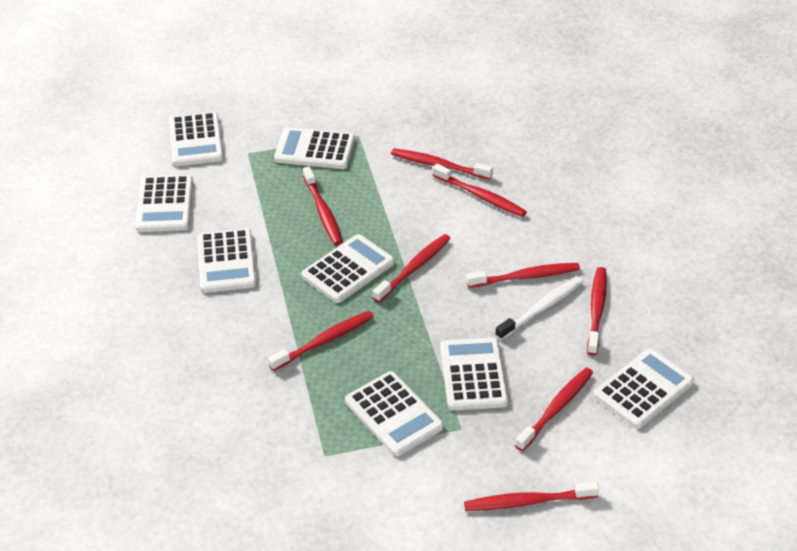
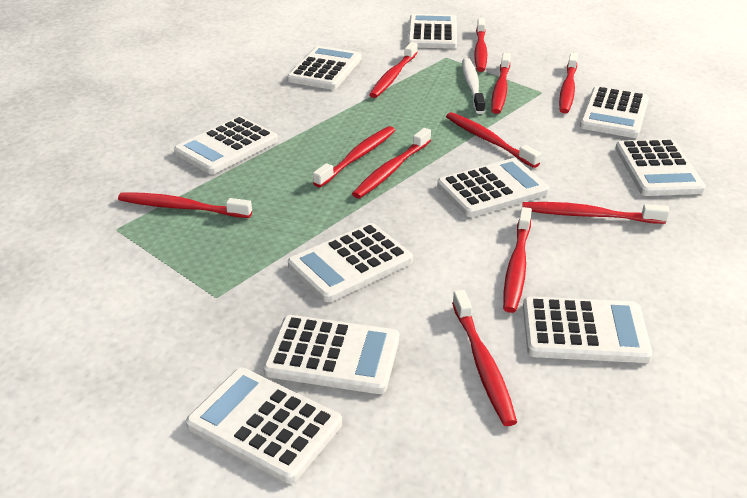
red toothbrush: 9 -> 11
white calculator: 8 -> 10

